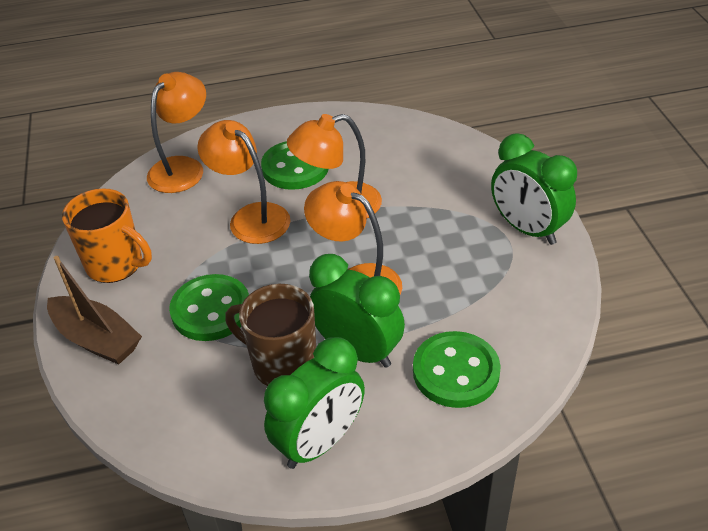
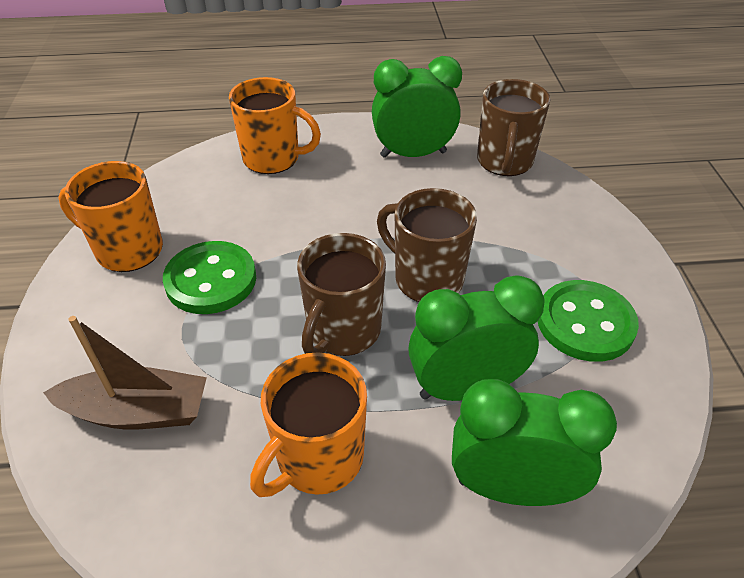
brown mug: 1 -> 3
green button: 3 -> 2
orange lamp: 4 -> 0
orange mug: 1 -> 3

